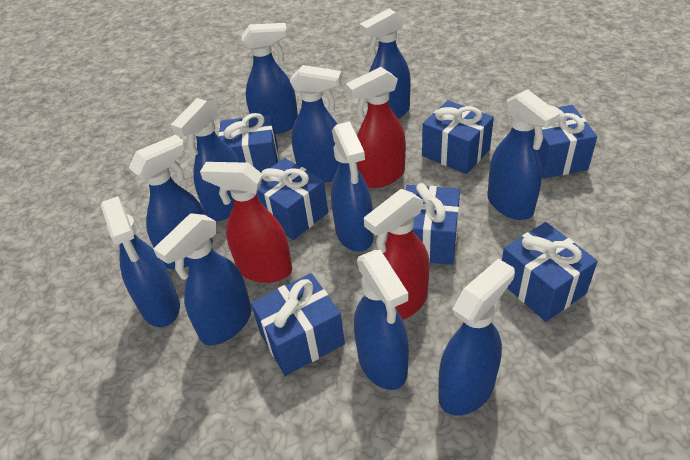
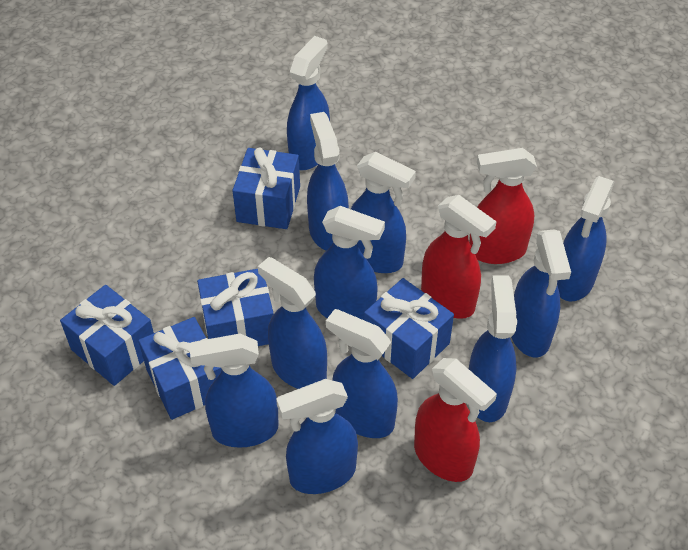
blue gift: 7 -> 5

